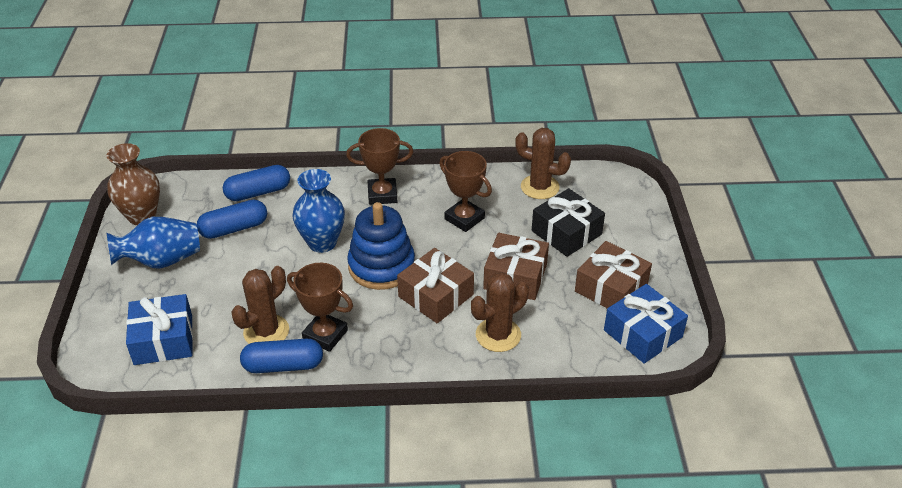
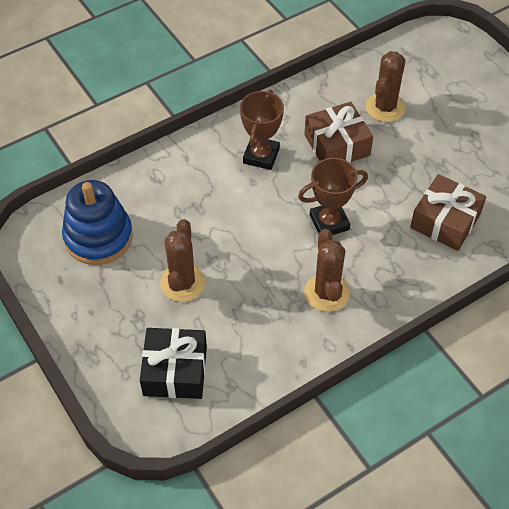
blue capsule: 3 -> 0
blue gift: 2 -> 0
blue vase: 2 -> 0
brown gift: 3 -> 2
brown trophy: 3 -> 2
brown vase: 1 -> 0

